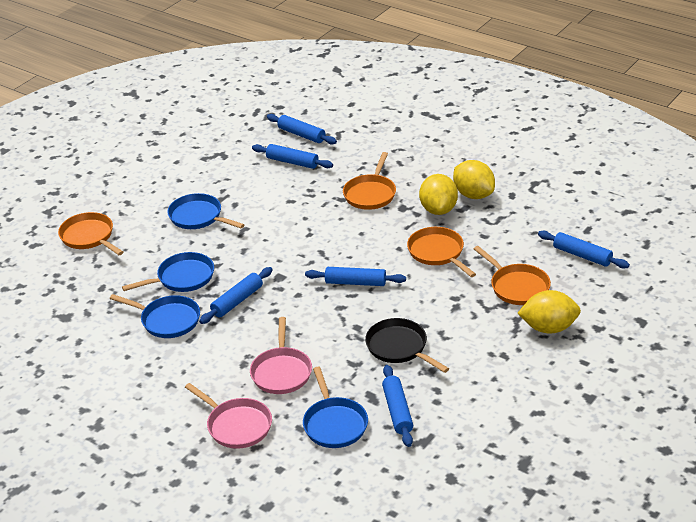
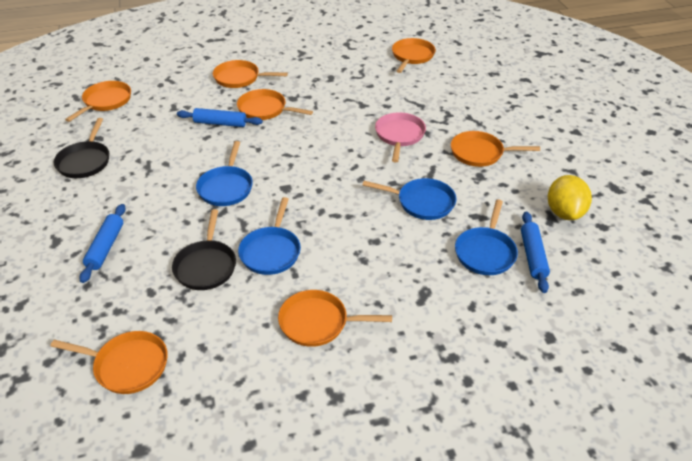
black pan: 1 -> 2
blue rolling pin: 6 -> 3
orange pan: 4 -> 7
pink pan: 2 -> 1
yellow lemon: 3 -> 1

